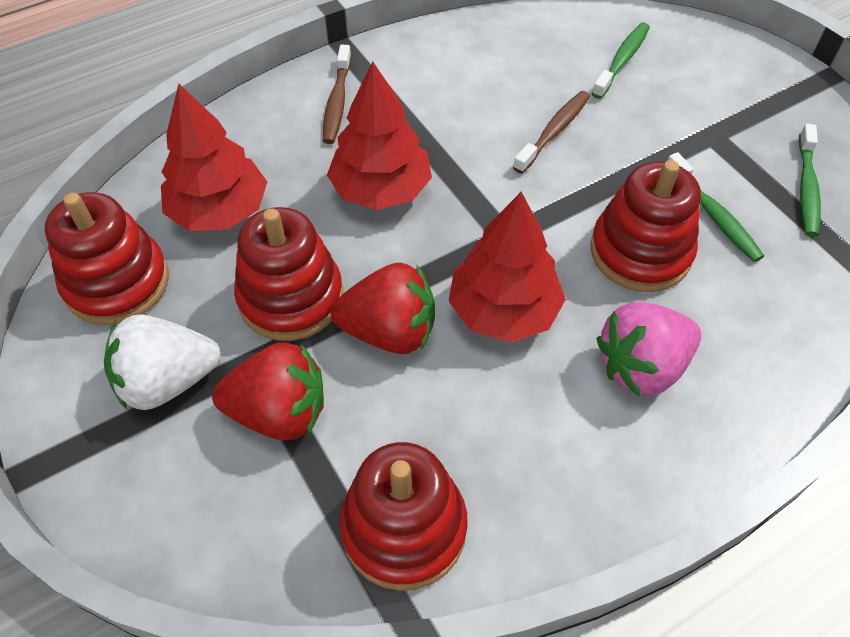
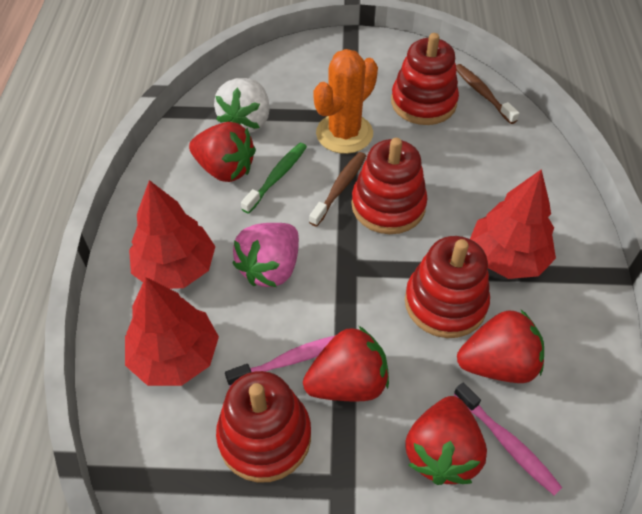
green toothbrush: 3 -> 1
orange cactus: 0 -> 1
pink toothbrush: 0 -> 2
red strawberry: 2 -> 4

